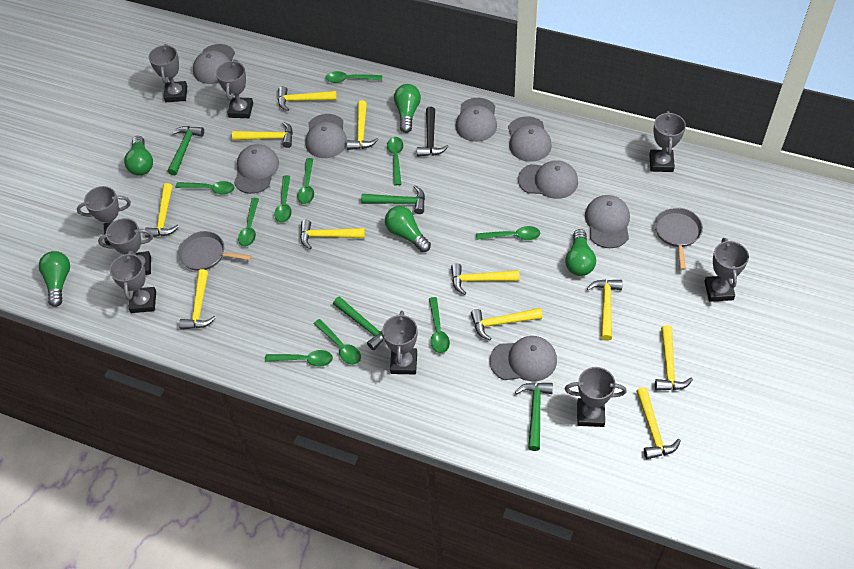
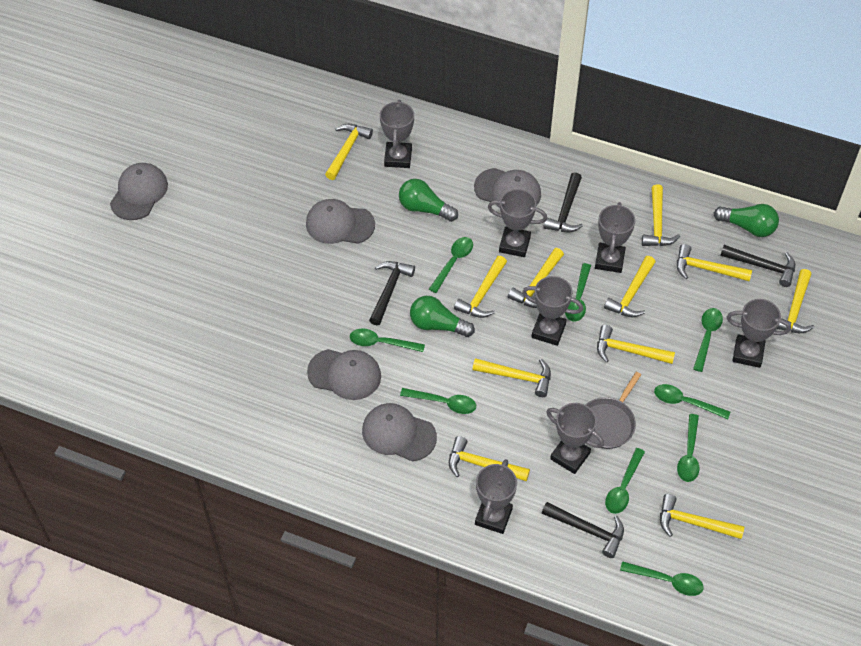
black hammer: 1 -> 4
green hammer: 4 -> 0
green light bulb: 5 -> 3
green spoon: 10 -> 9
grey cap: 8 -> 5
grey pan: 2 -> 1
grey trophy: 9 -> 7

